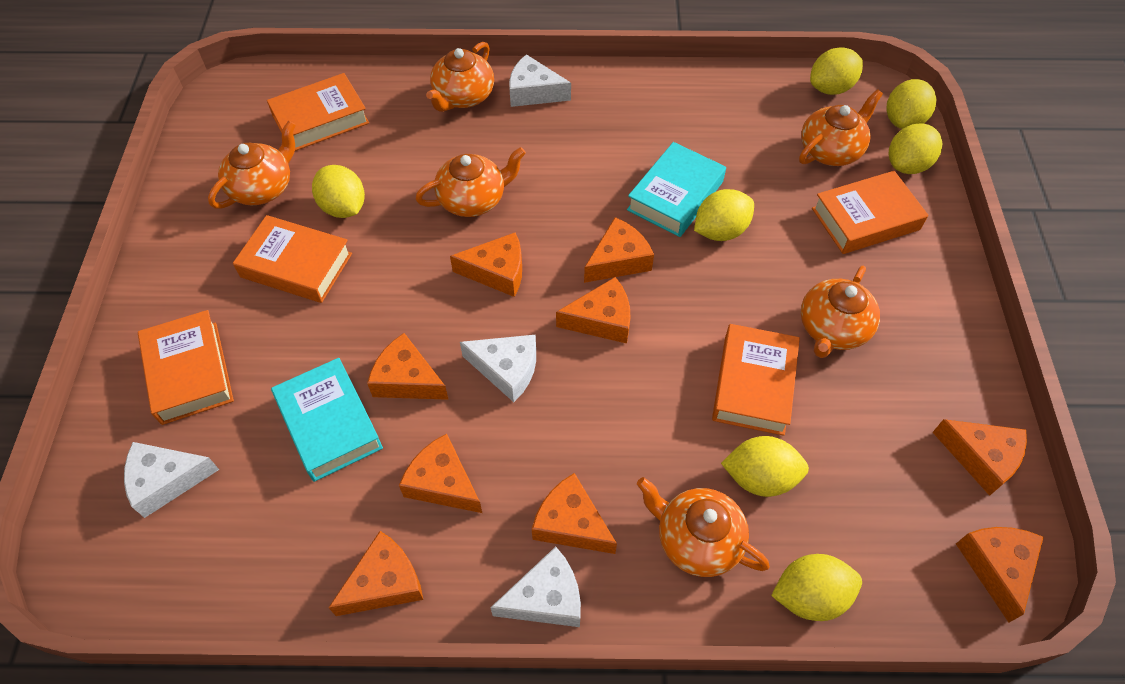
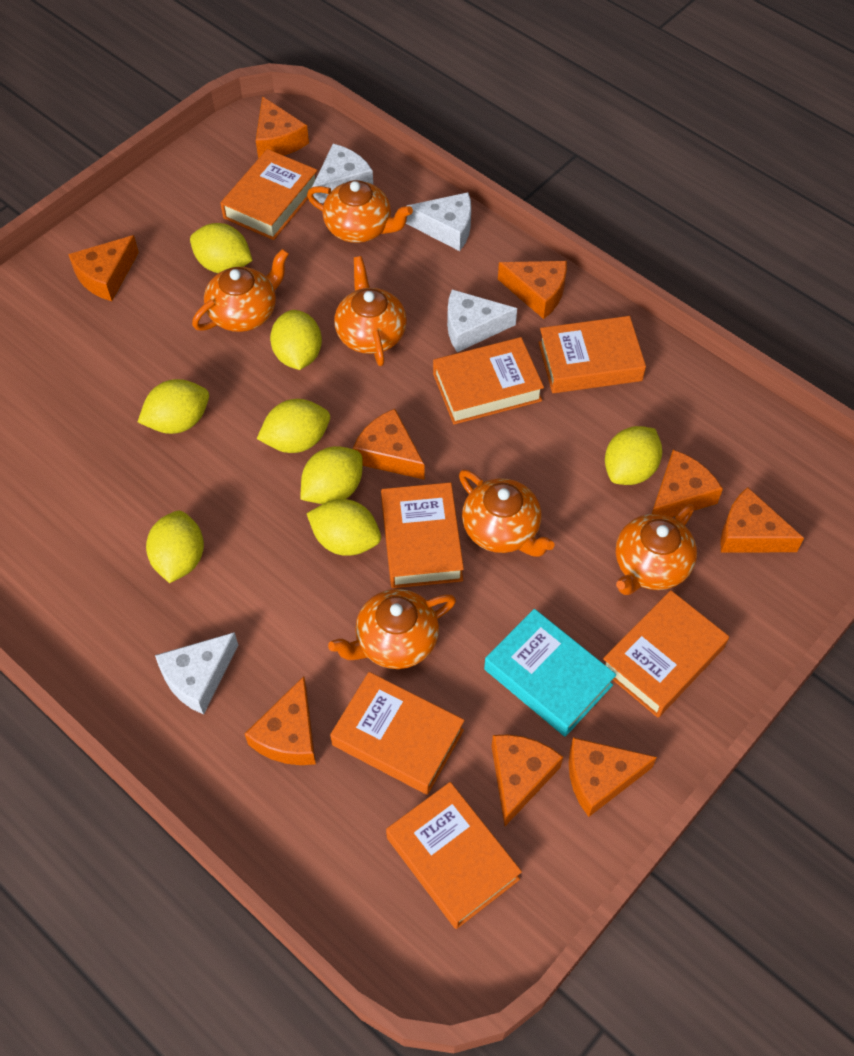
orange book: 5 -> 7
turquoise book: 2 -> 1
yellow lemon: 7 -> 8

